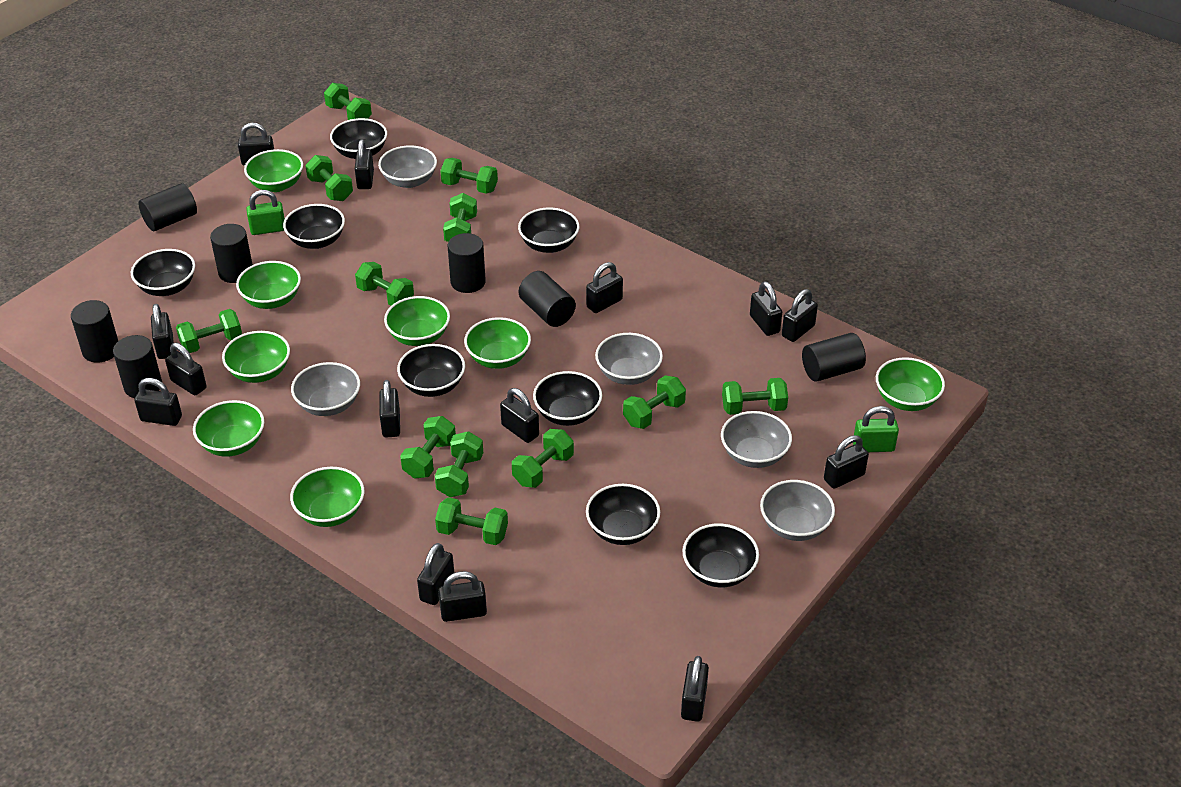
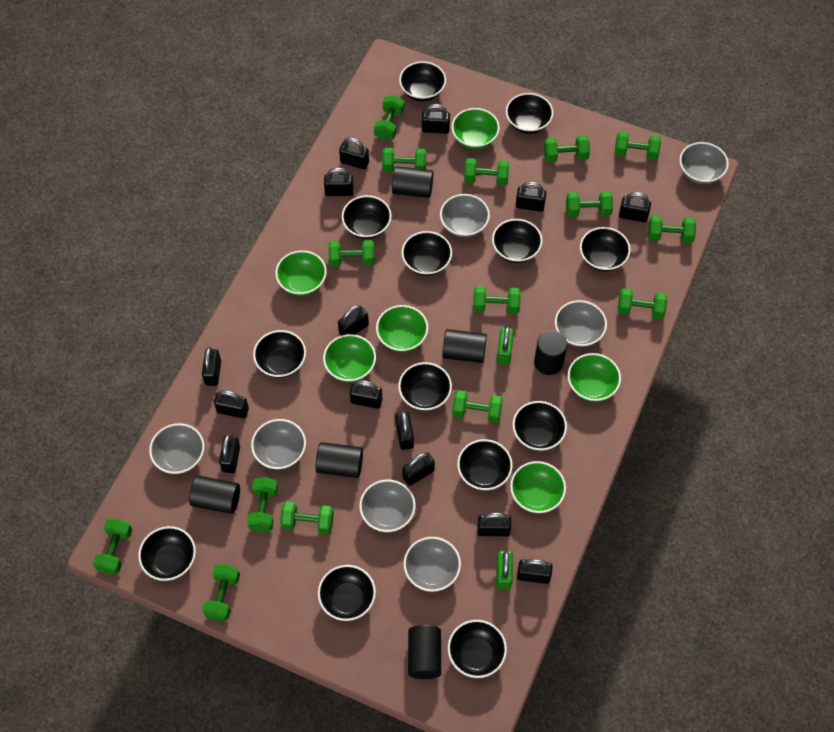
black bowl: 8 -> 13
black cylinder: 7 -> 6
green bowl: 8 -> 6
green dumbbell: 12 -> 15
grey bowl: 5 -> 7

